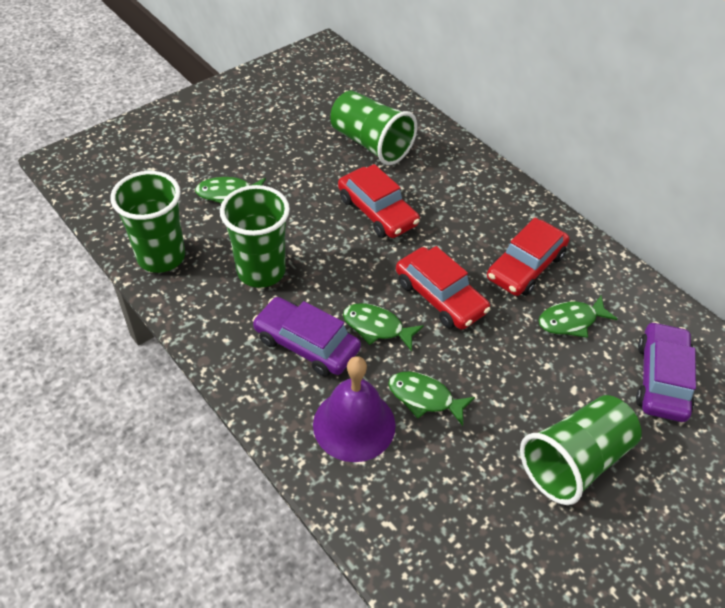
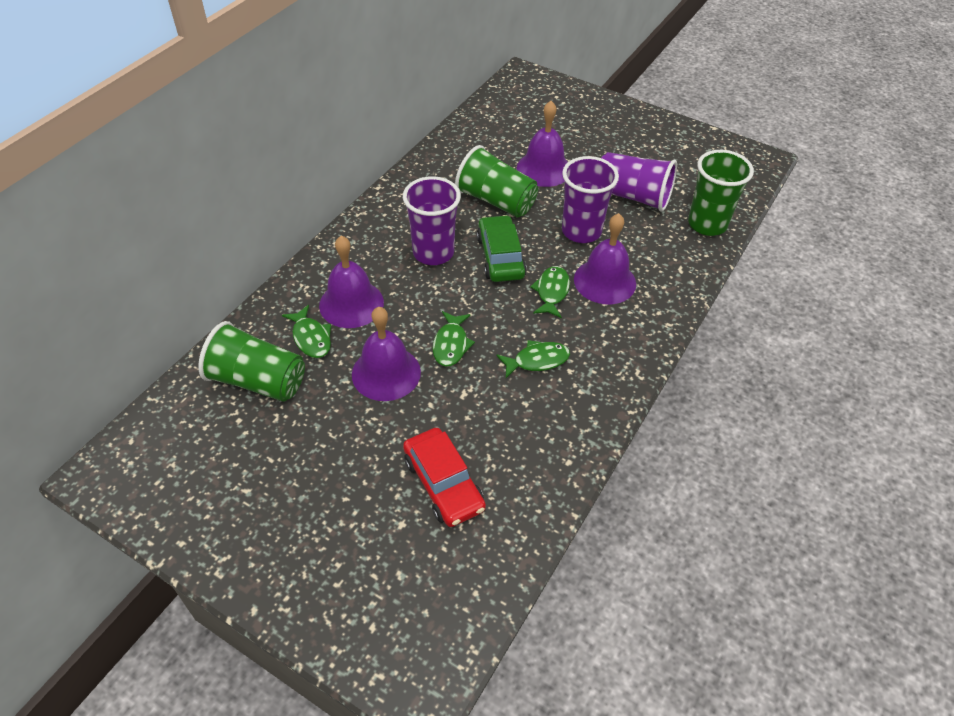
green car: 0 -> 1
green cup: 4 -> 3
purple bell: 1 -> 4
purple car: 2 -> 0
purple cup: 0 -> 3
red car: 3 -> 1

